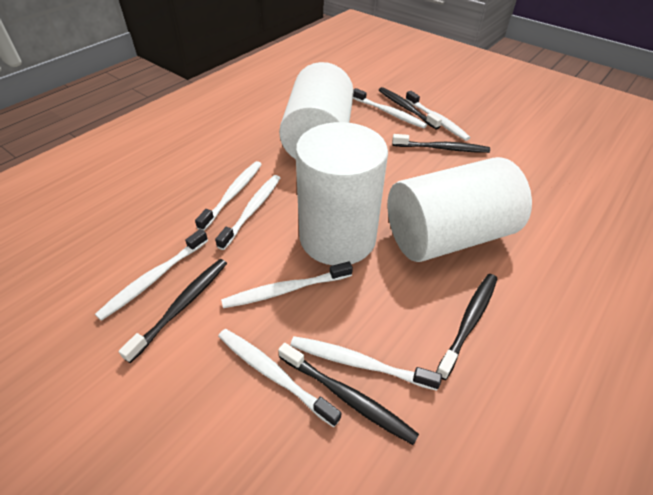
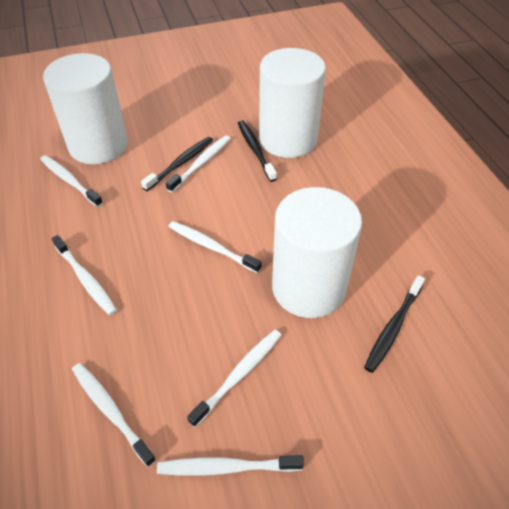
black toothbrush: 5 -> 3
white toothbrush: 8 -> 7

